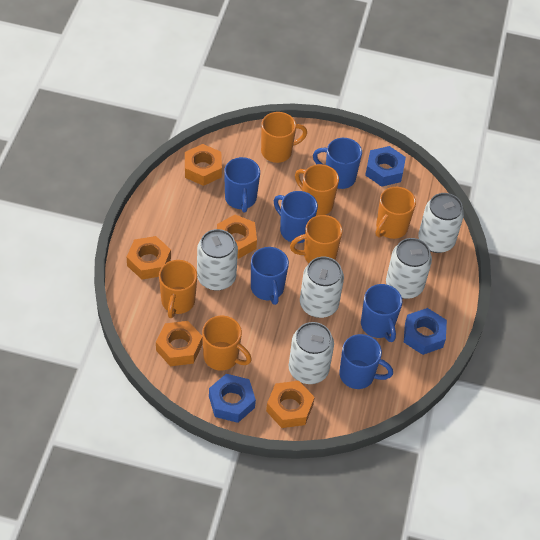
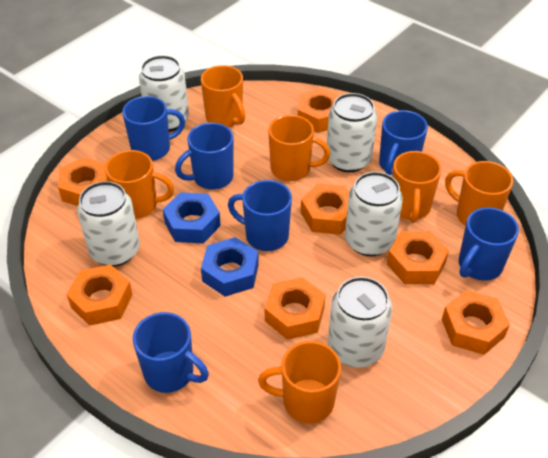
blue nut: 3 -> 2
orange nut: 5 -> 7

